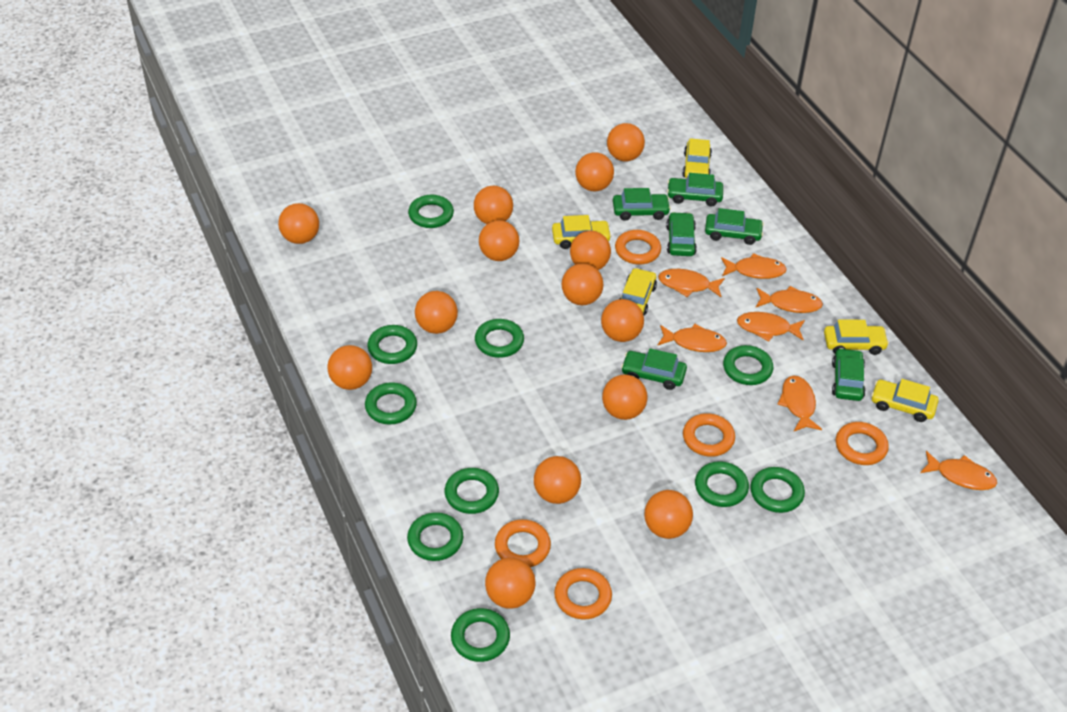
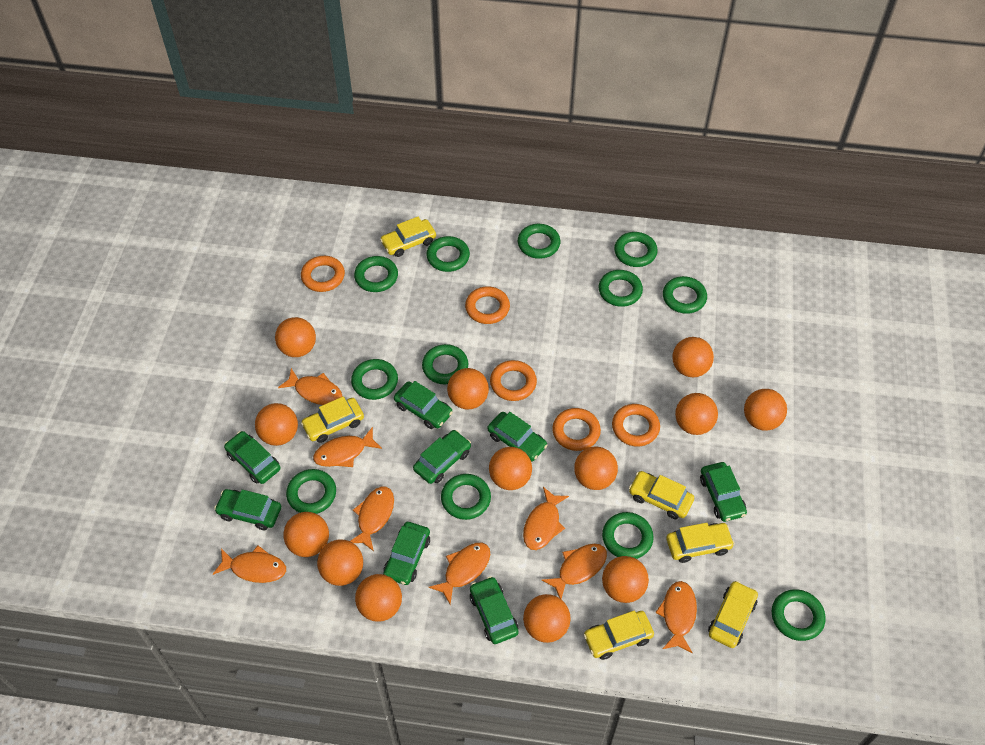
green car: 6 -> 8
green ring: 10 -> 12
orange ball: 14 -> 13
orange fish: 7 -> 8
yellow car: 5 -> 6

